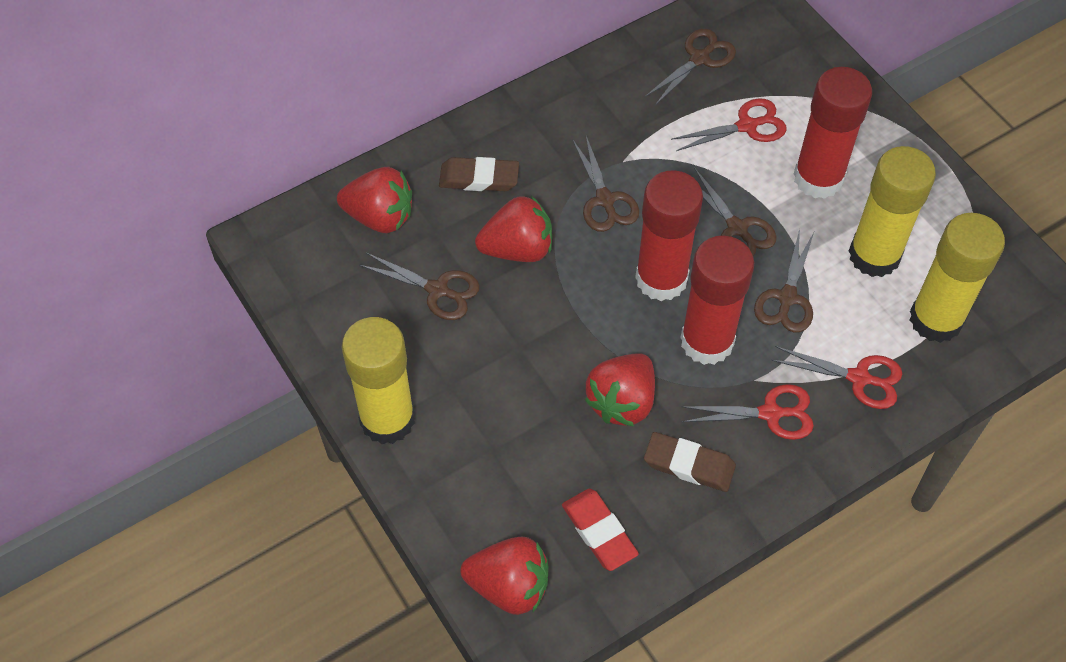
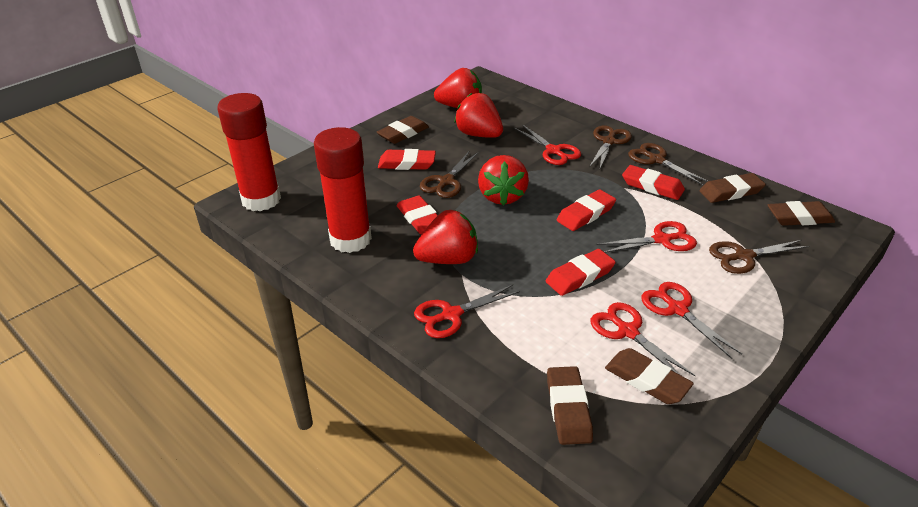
brown eraser: 2 -> 5
brown scissors: 5 -> 4
red eraser: 1 -> 5
red glue stick: 3 -> 2
red scissors: 3 -> 5
yellow glue stick: 3 -> 0

